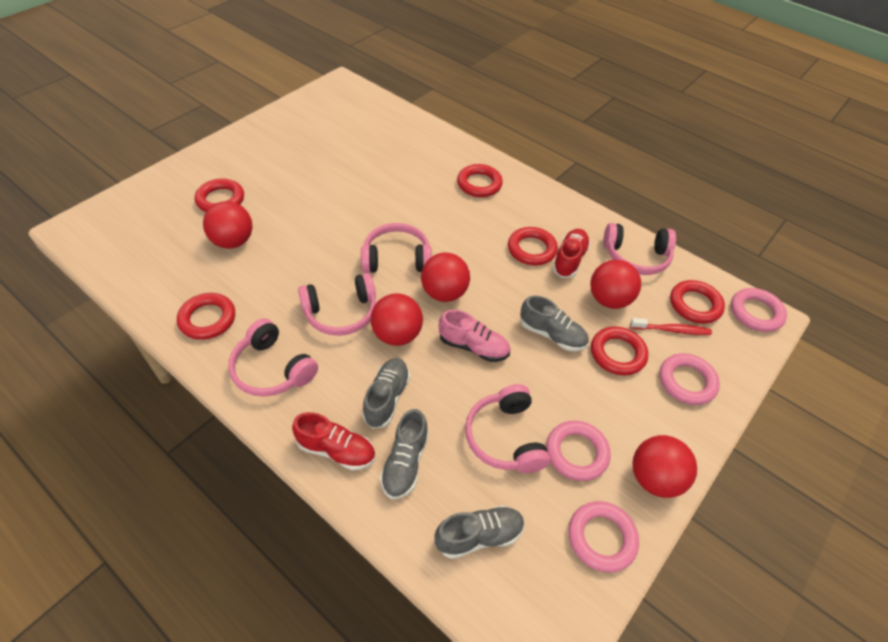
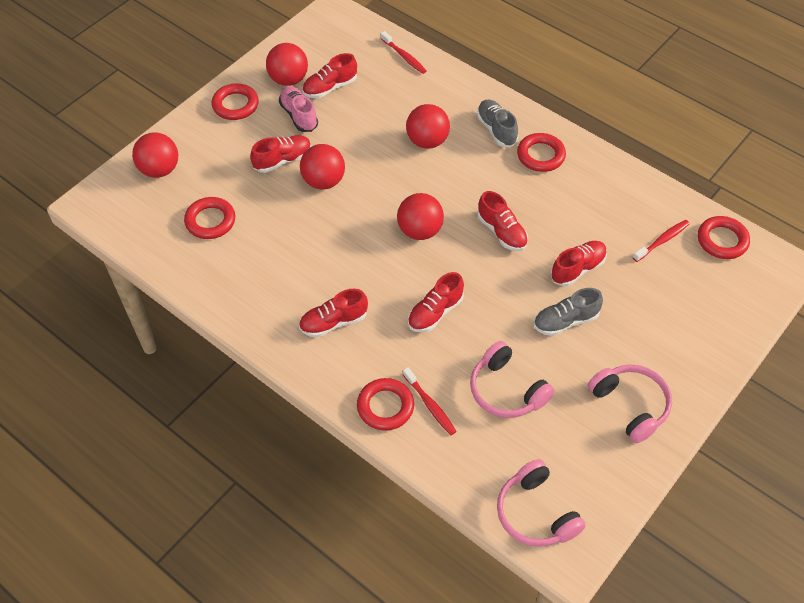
grey shoe: 4 -> 2
pink headphones: 5 -> 3
pink ring: 4 -> 0
red ring: 6 -> 5
red shoe: 2 -> 6
red toothbrush: 1 -> 3

